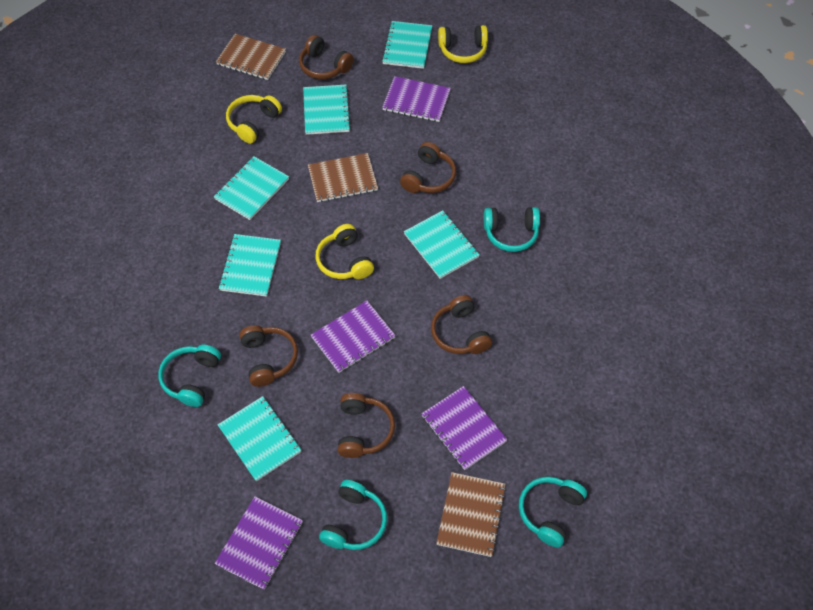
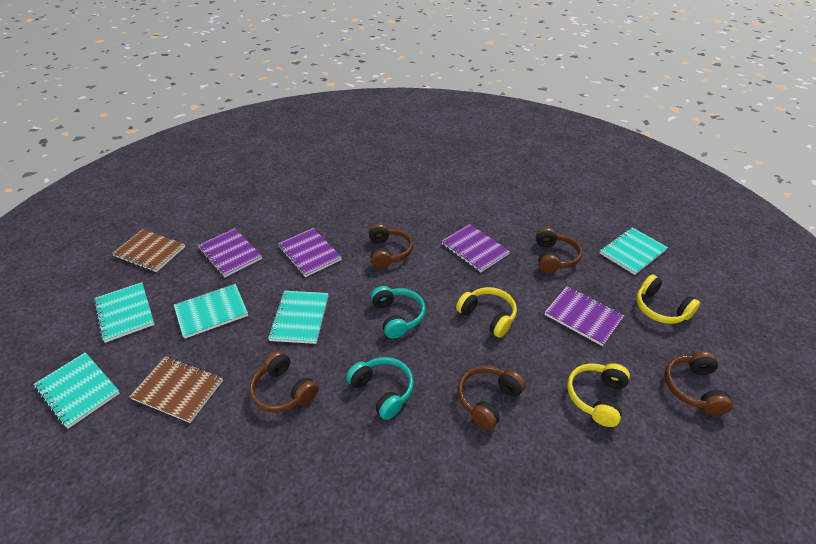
brown notebook: 3 -> 2
turquoise headphones: 4 -> 2
turquoise notebook: 6 -> 5

